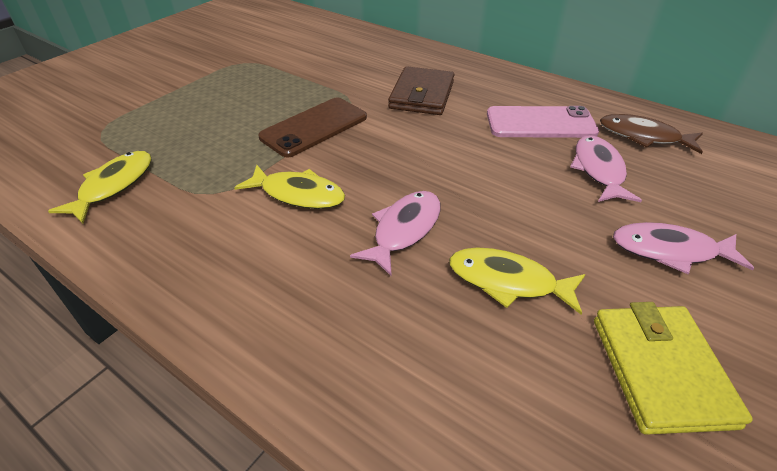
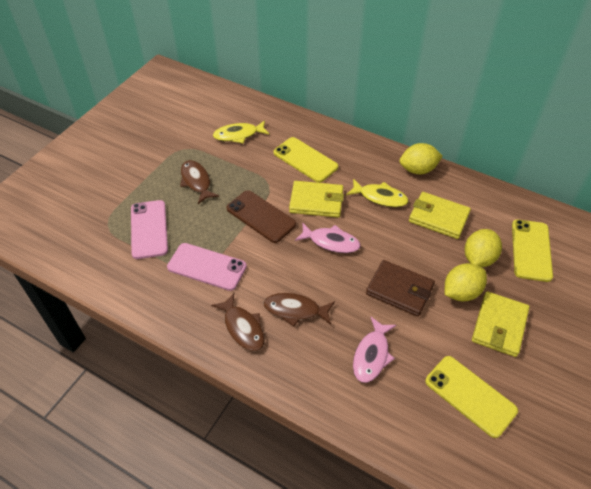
brown fish: 1 -> 3
pink fish: 3 -> 2
pink phone: 1 -> 2
yellow fish: 3 -> 2
yellow lemon: 0 -> 3
yellow phone: 0 -> 3
yellow wallet: 1 -> 3

